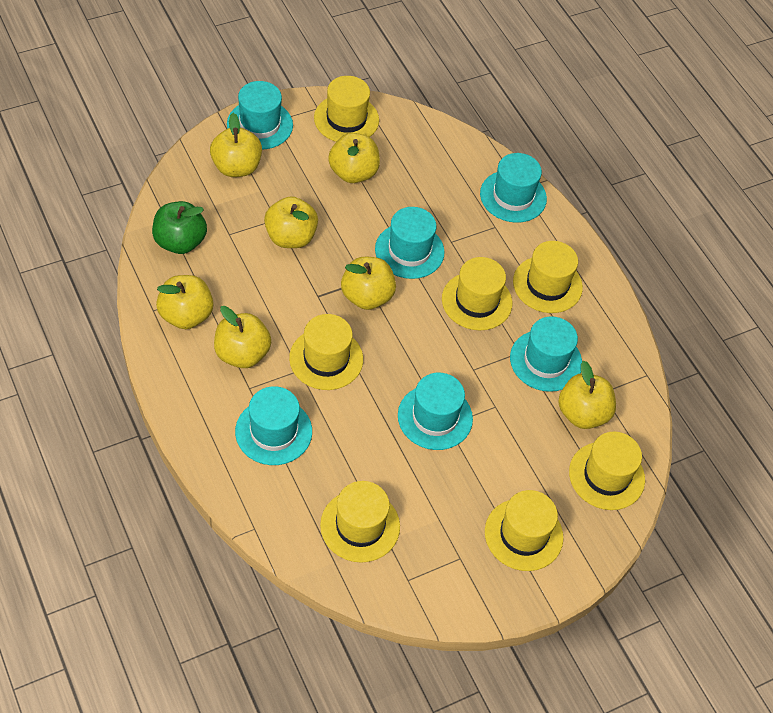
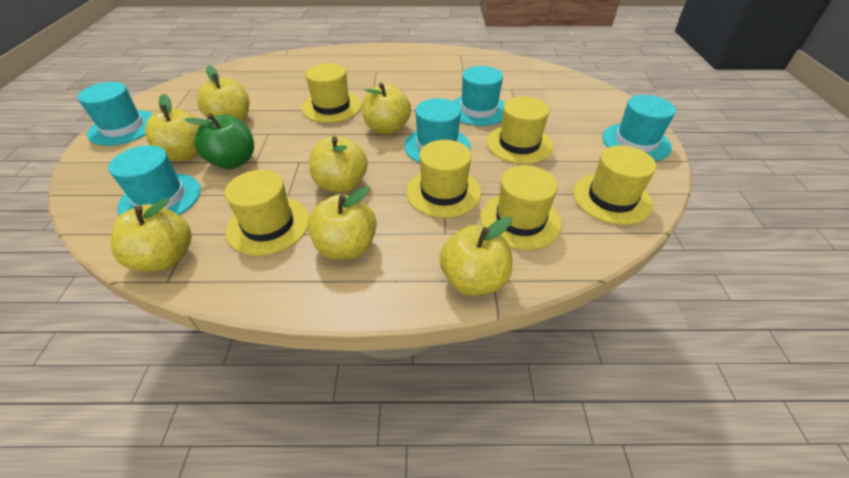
turquoise hat: 6 -> 5
yellow hat: 7 -> 6

